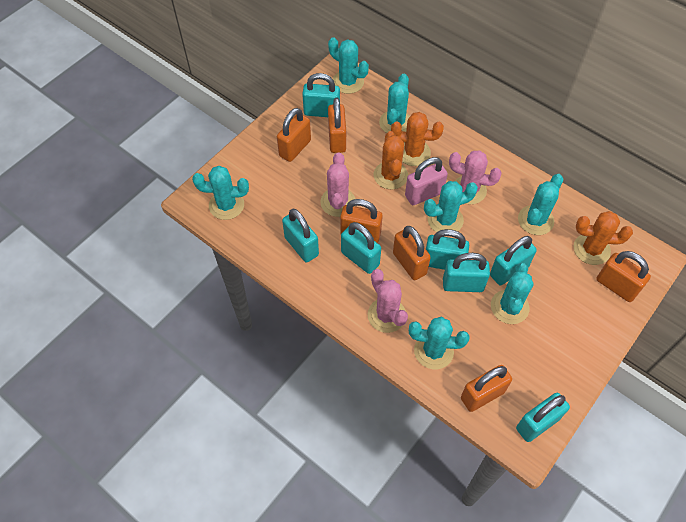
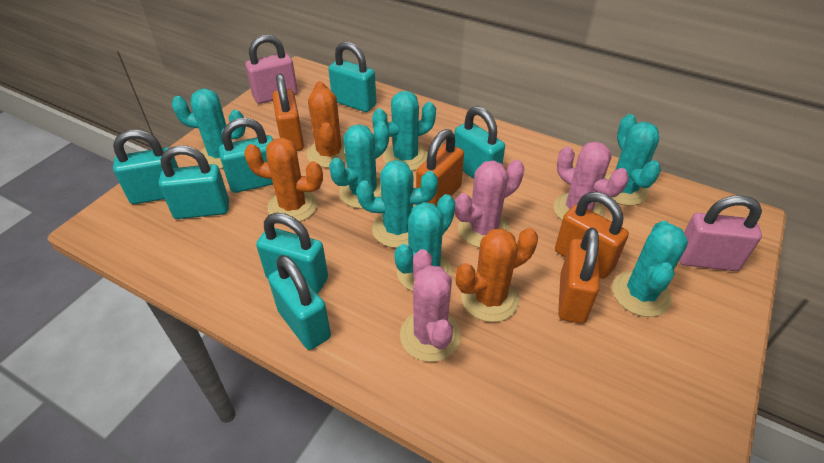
orange padlock: 6 -> 4
pink padlock: 1 -> 2

